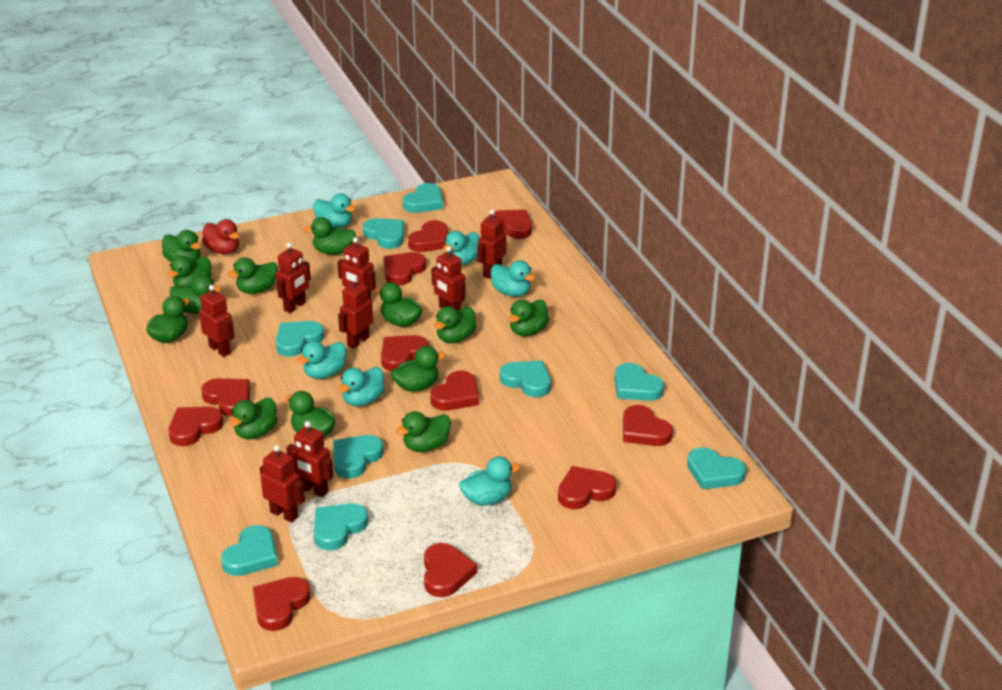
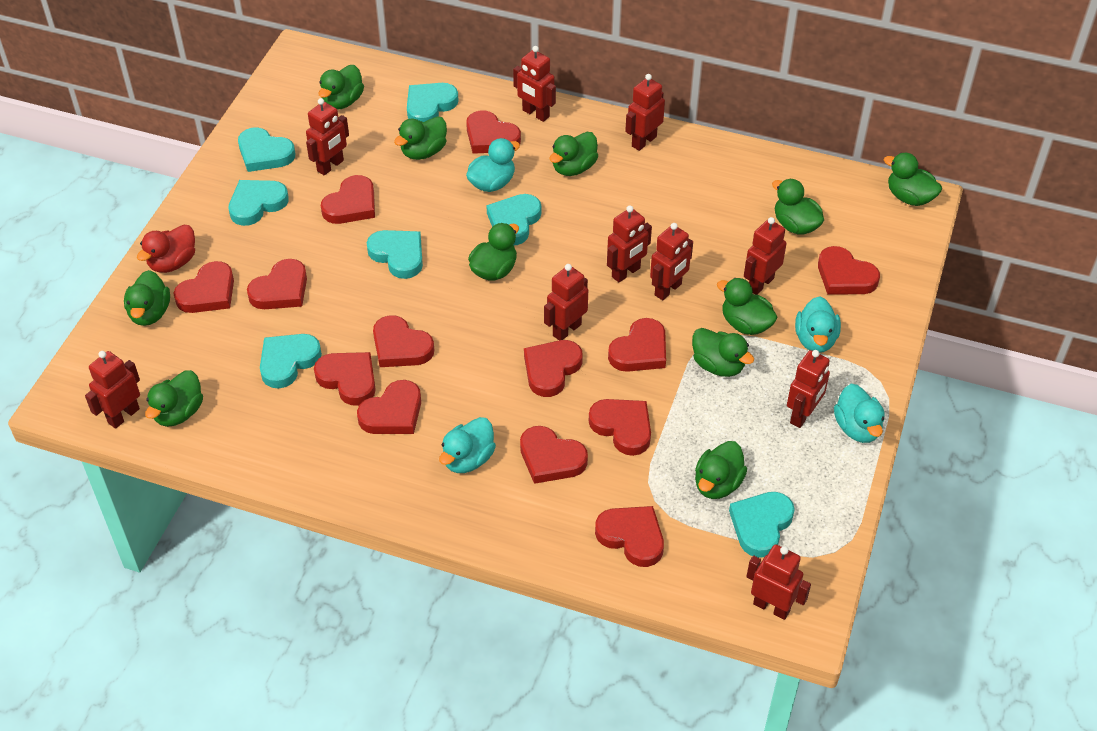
green duck: 13 -> 11
red heart: 11 -> 13
red robot: 8 -> 10
turquoise duck: 6 -> 4
turquoise heart: 9 -> 7

